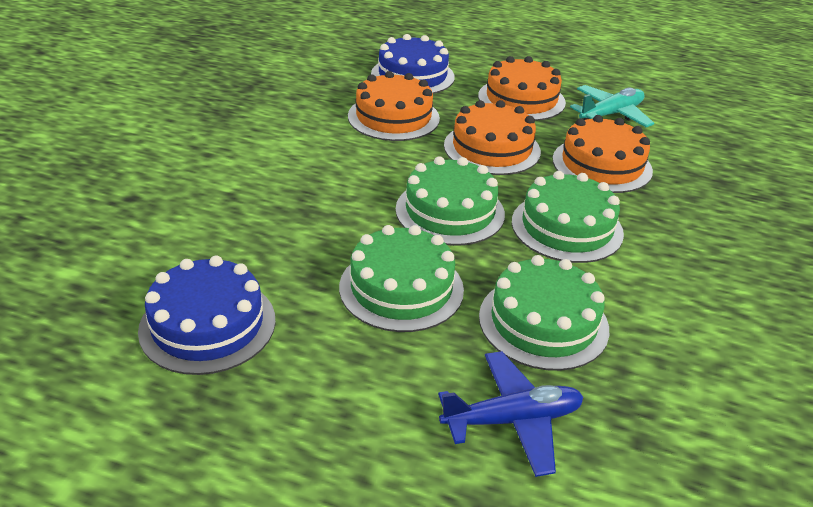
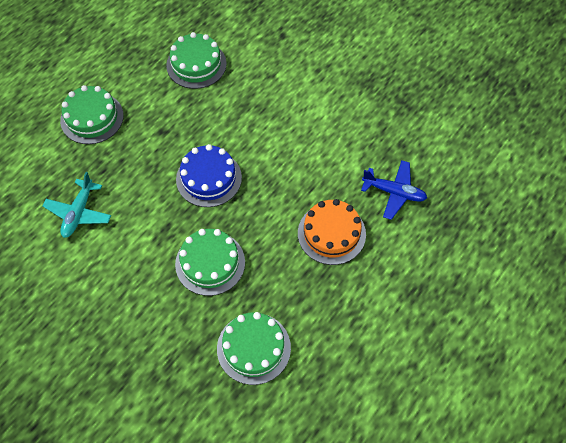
blue cake: 2 -> 1
orange cake: 4 -> 1

